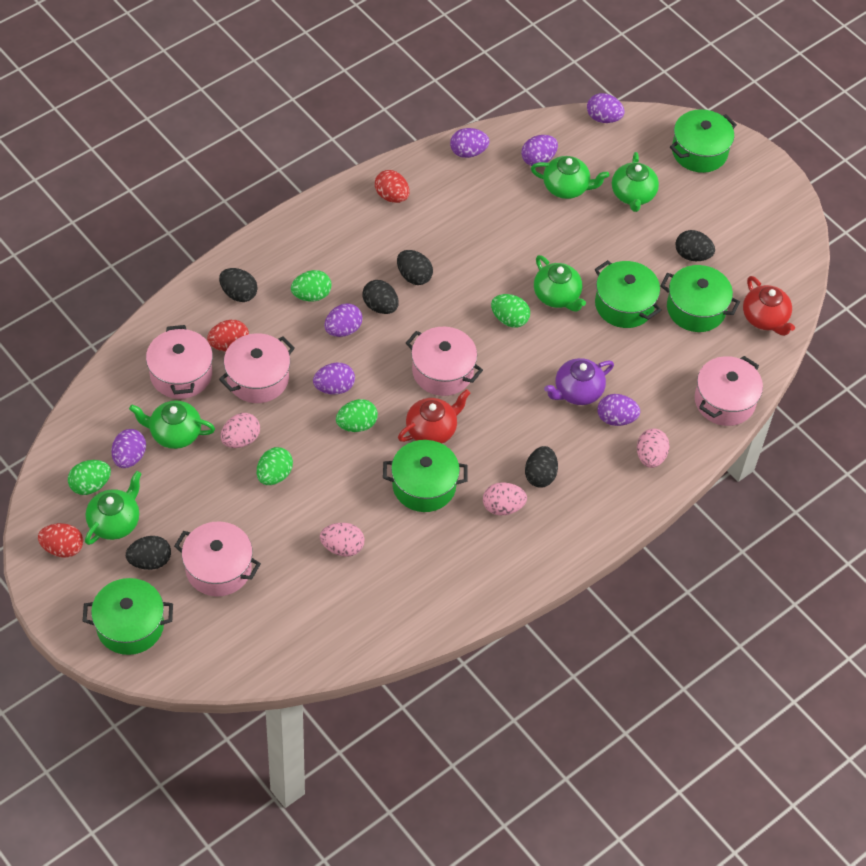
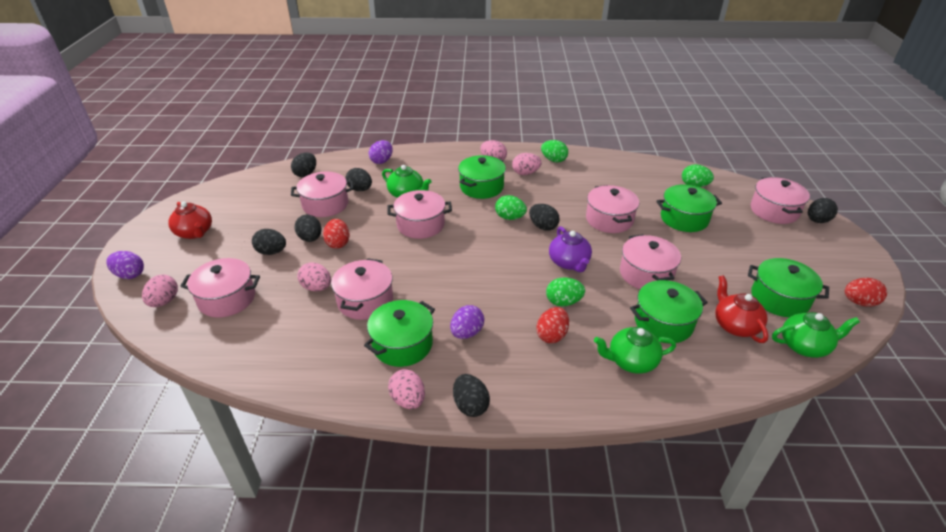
black egg: 6 -> 7
green egg: 5 -> 4
green teapot: 5 -> 3
pink egg: 4 -> 5
pink pot: 5 -> 7
purple egg: 7 -> 3

